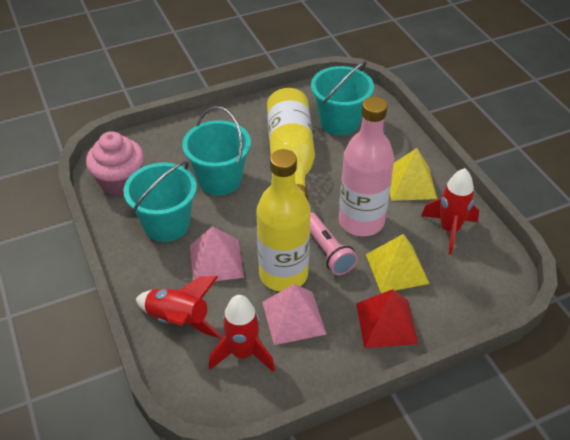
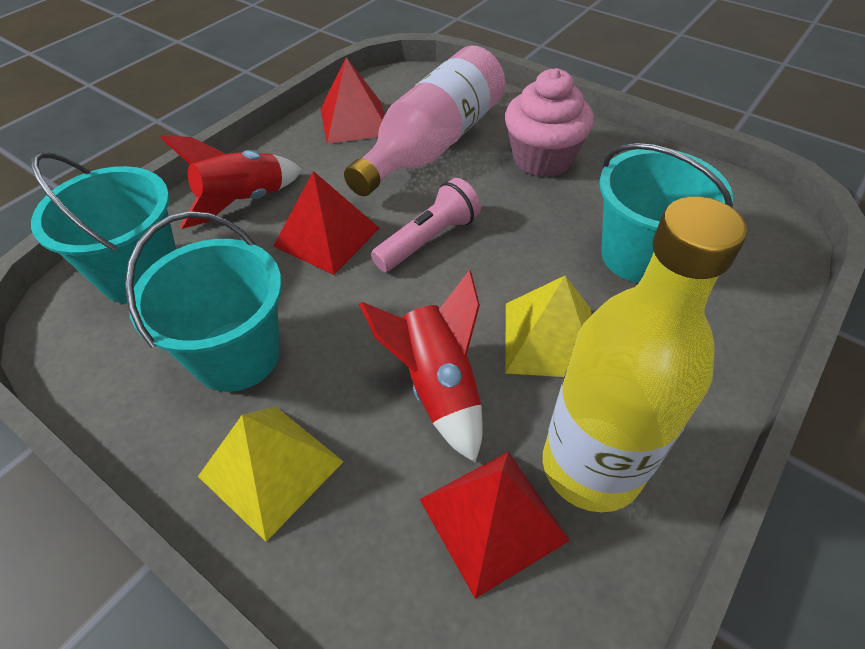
pink pyramid: 2 -> 0
red pyramid: 1 -> 3
red rocket: 3 -> 2
yellow bottle: 2 -> 1

